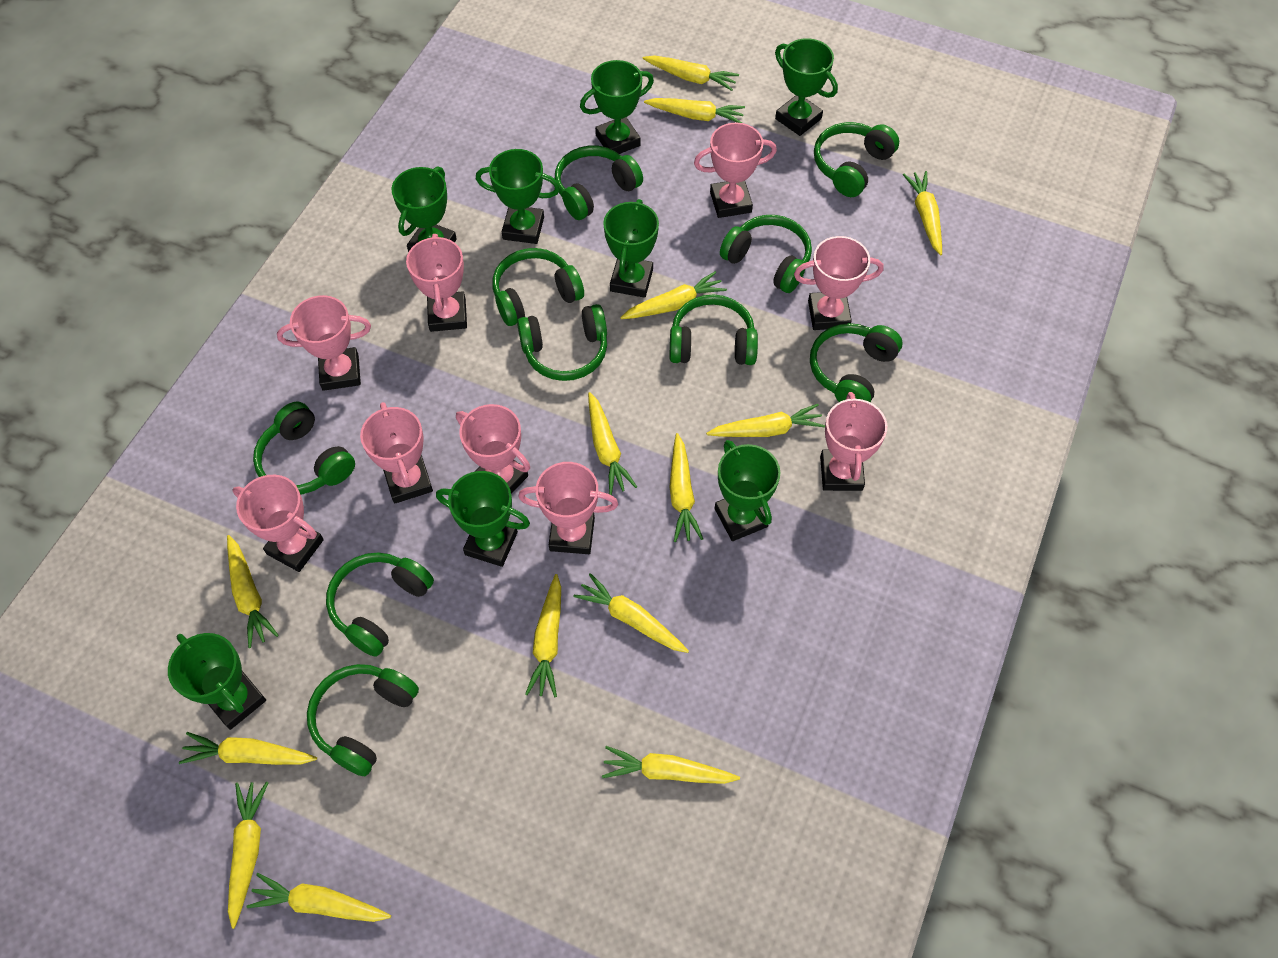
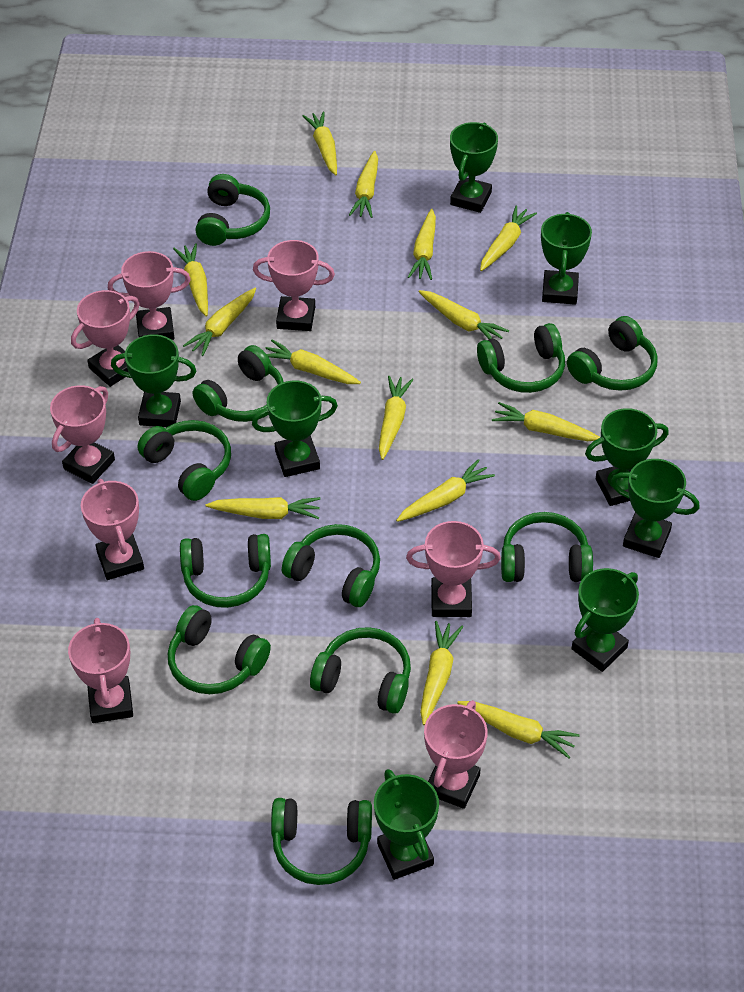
green headphones: 10 -> 11
pink trophy: 9 -> 8

